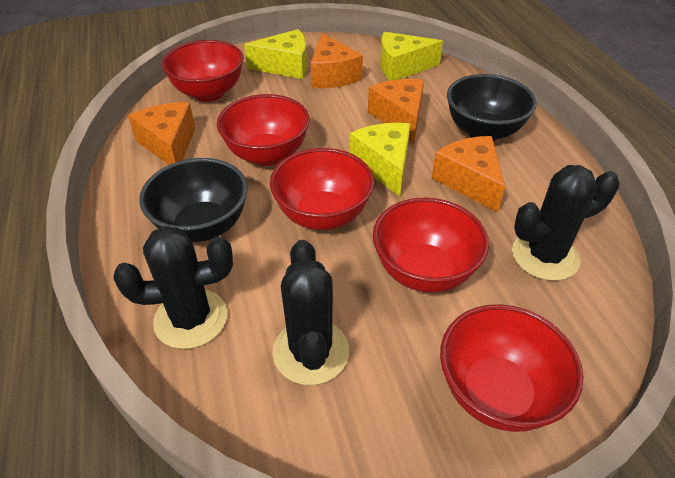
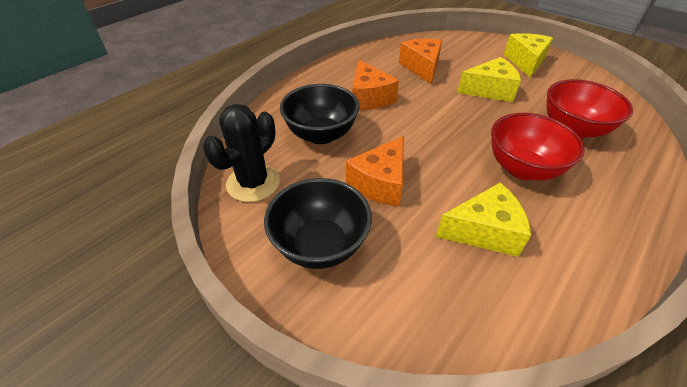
black cactus: 3 -> 1
orange cheese: 4 -> 3
red bowl: 5 -> 2

